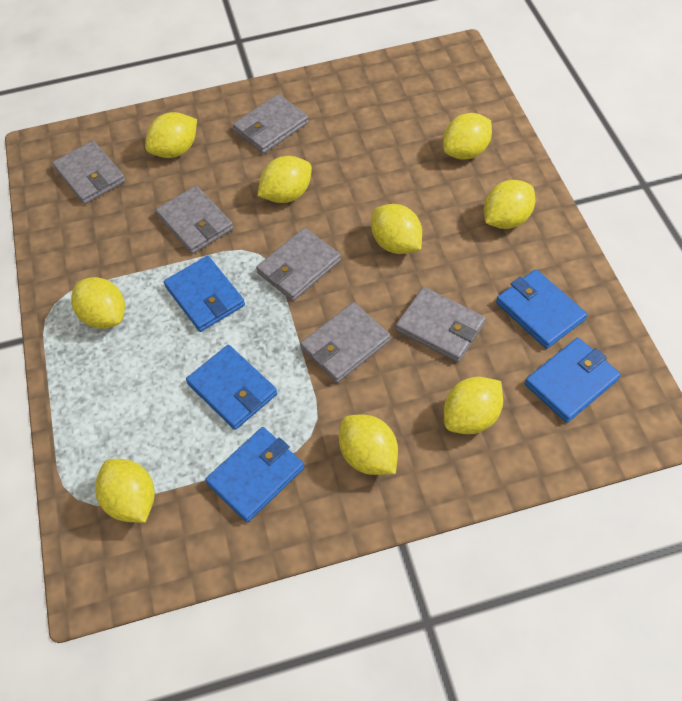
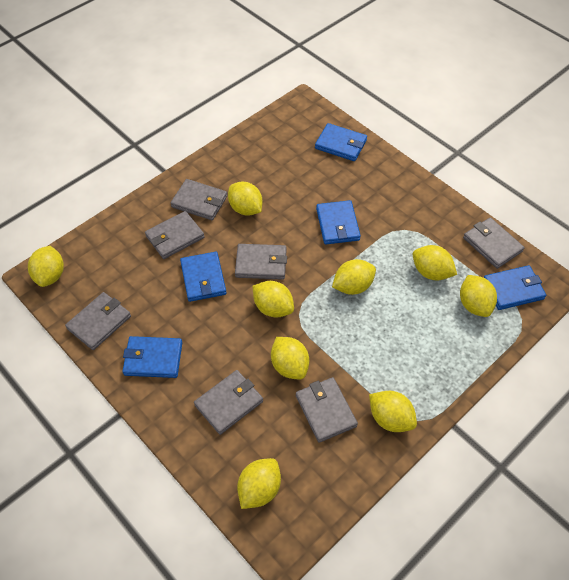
grey wallet: 6 -> 7

